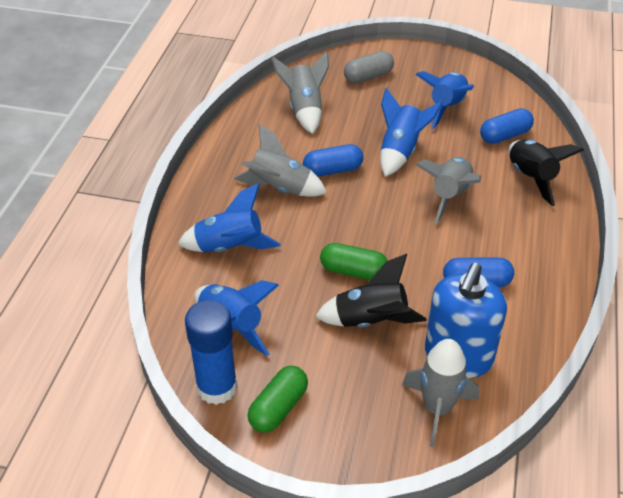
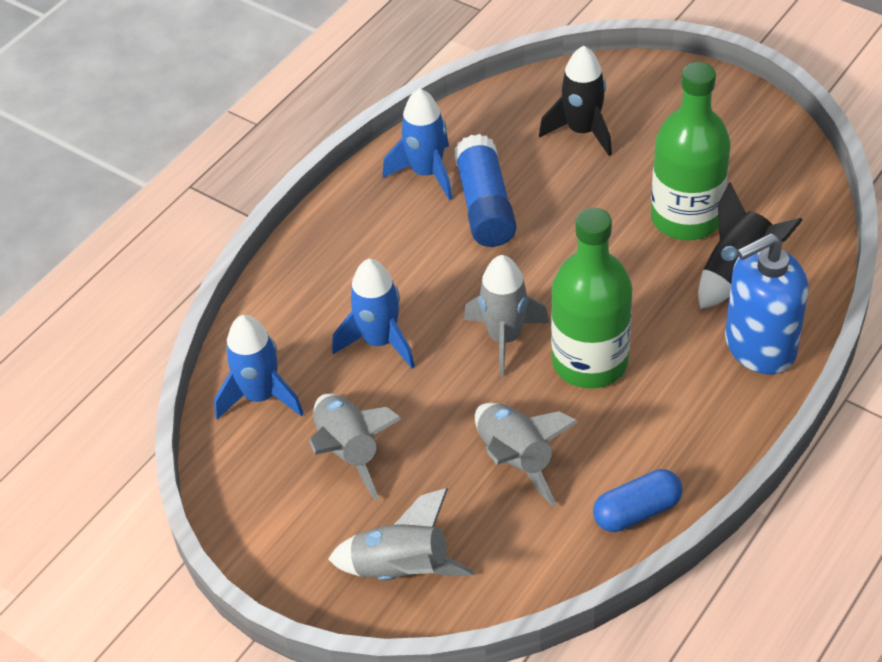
blue capsule: 3 -> 1
blue rocket: 4 -> 3
green bottle: 0 -> 2
green capsule: 2 -> 0
grey capsule: 1 -> 0

